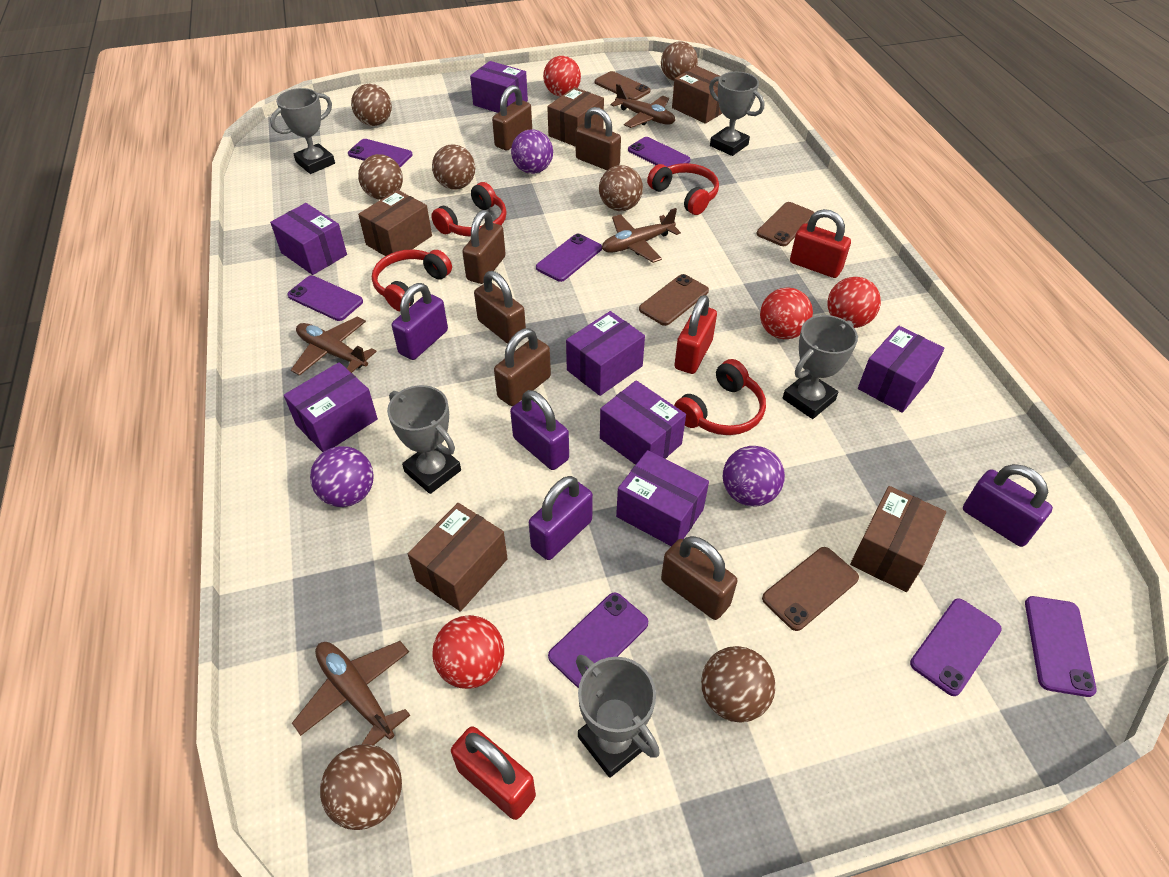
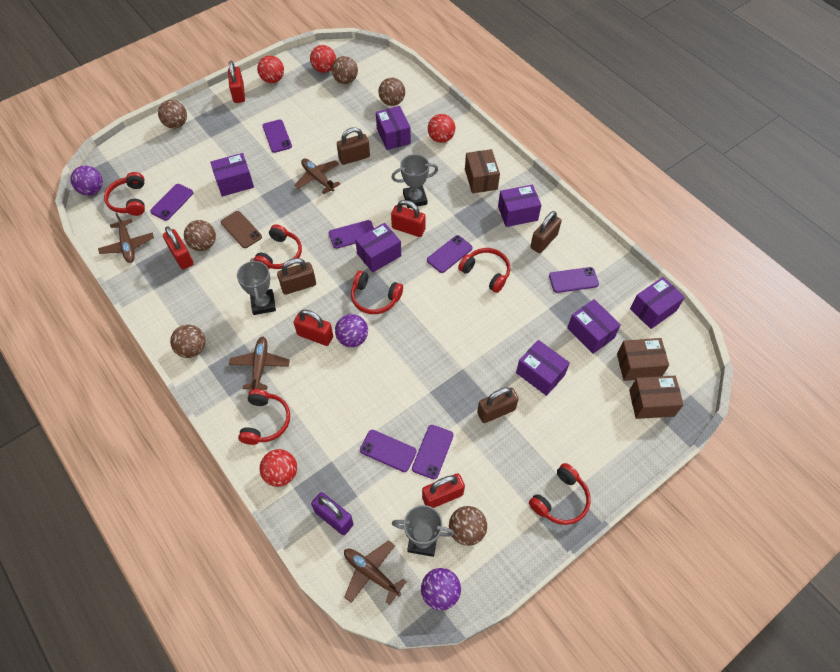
brown ball: 7 -> 6
brown box: 5 -> 3
brown padlock: 6 -> 4
brown phone: 4 -> 1
grey trophy: 5 -> 3
purple padlock: 4 -> 1
red headphones: 4 -> 6
red padlock: 3 -> 5

